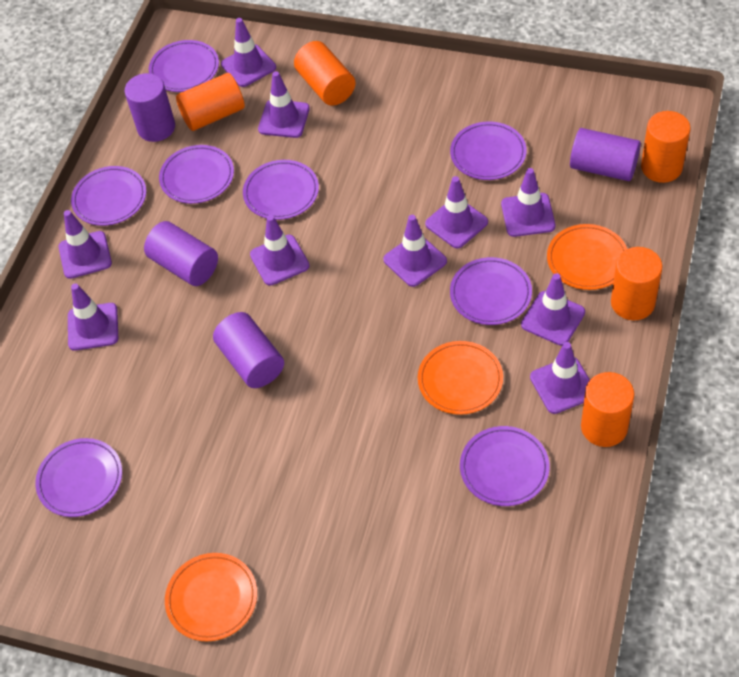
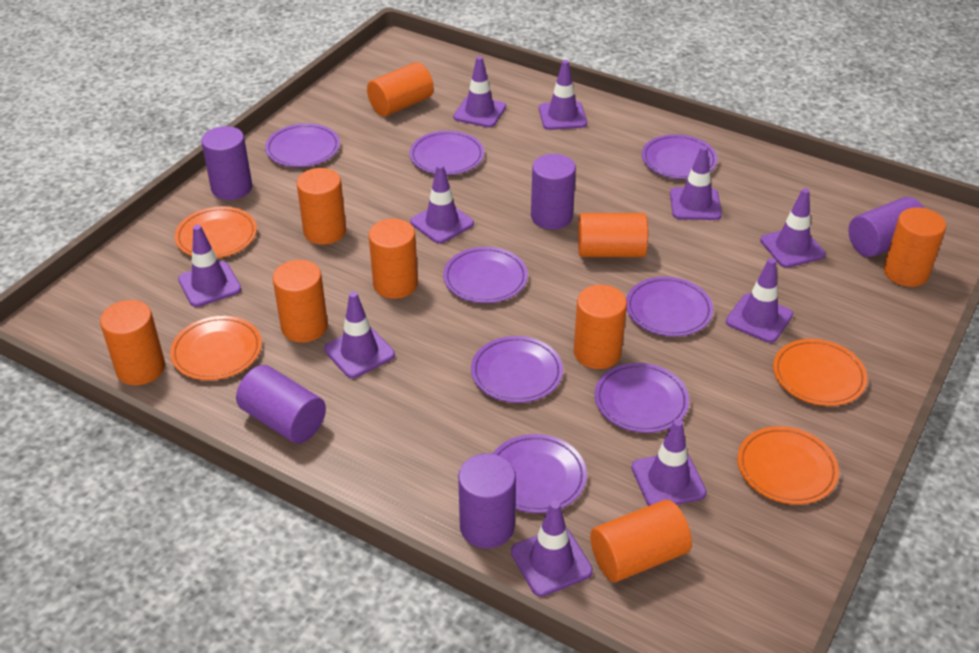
orange cylinder: 5 -> 9
orange plate: 3 -> 4
purple cylinder: 4 -> 5

